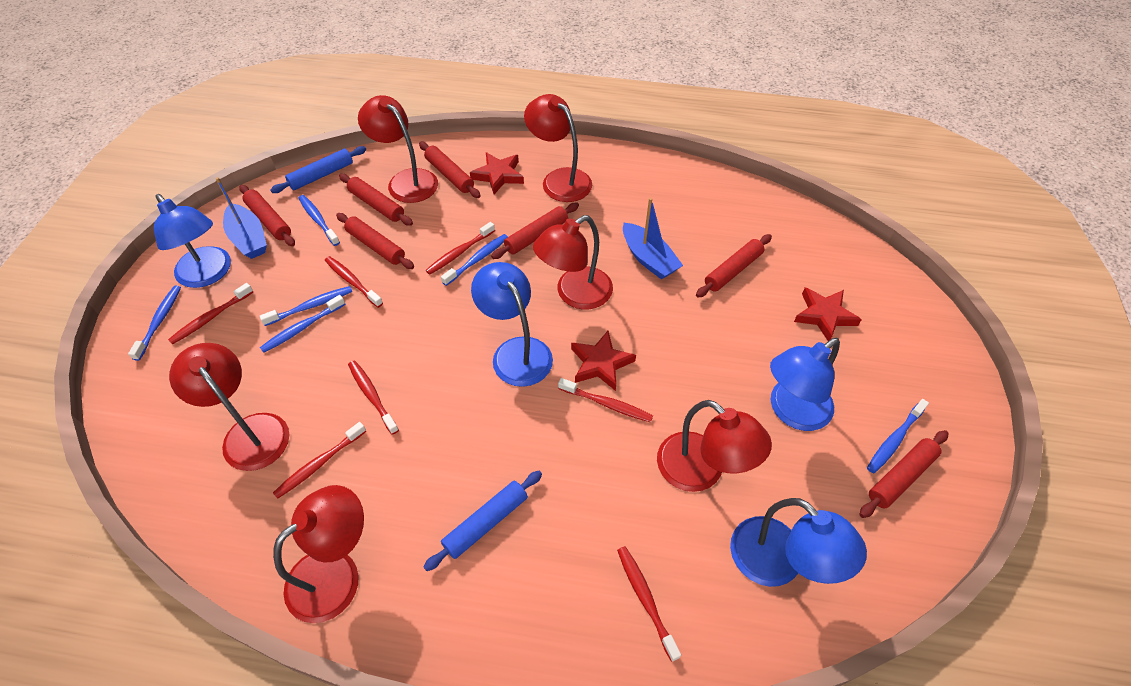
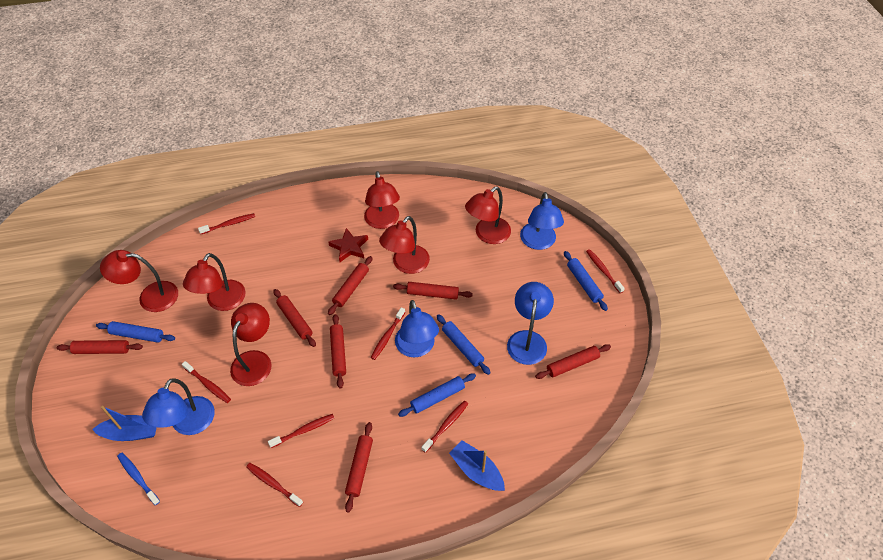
blue rolling pin: 2 -> 4
blue toothbrush: 6 -> 1
red star: 3 -> 1

